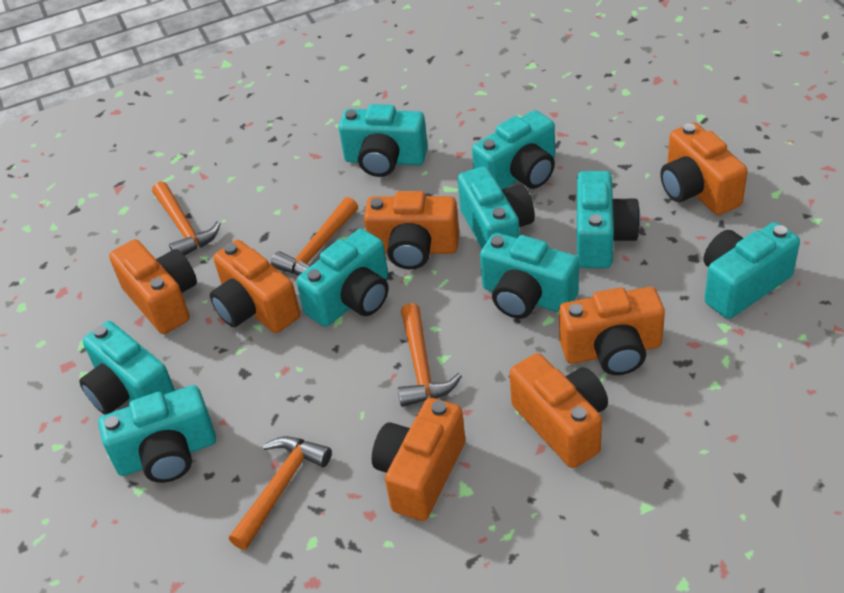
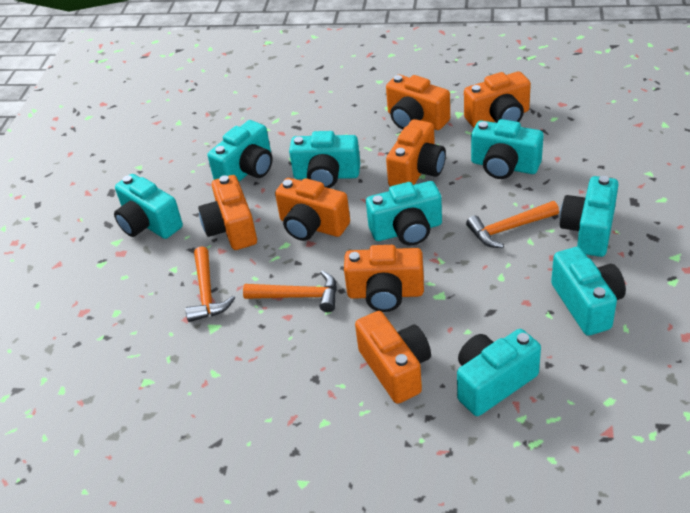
orange hammer: 4 -> 3
turquoise camera: 9 -> 8

